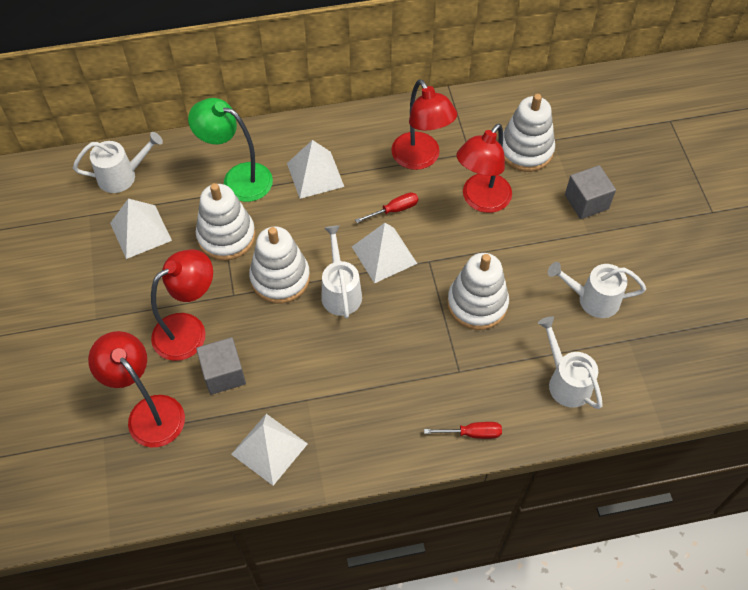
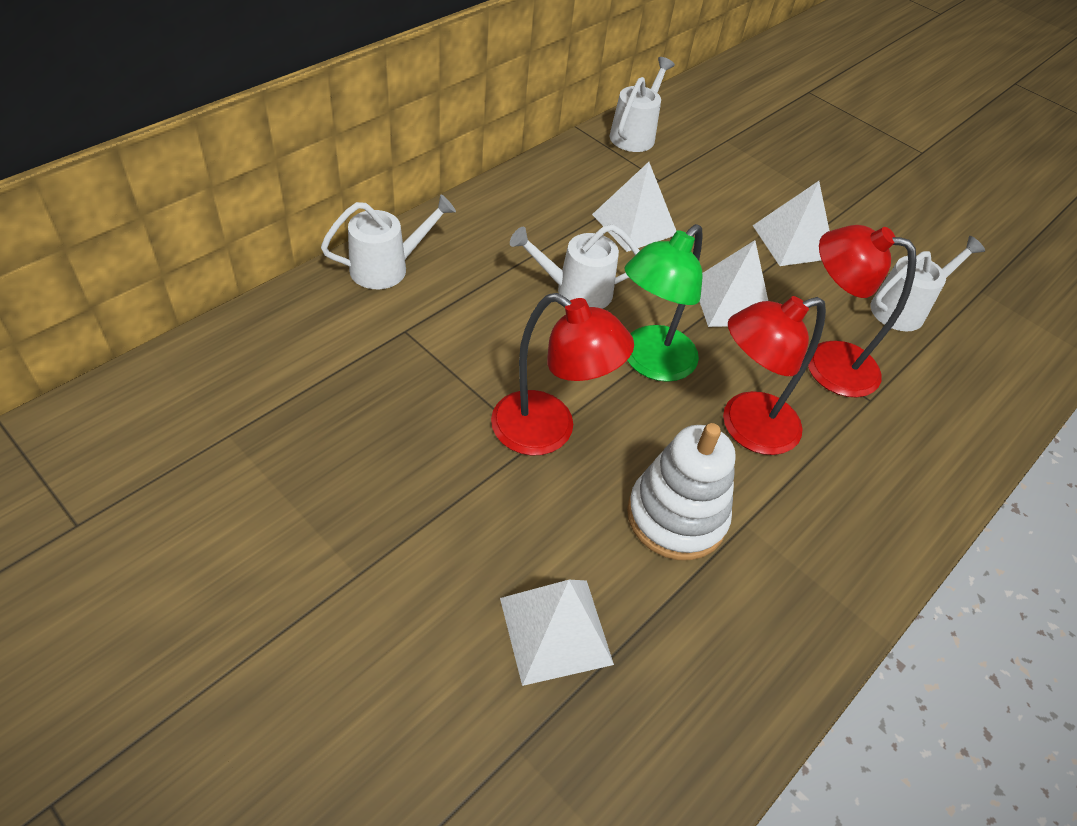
grey cube: 2 -> 0
red lamp: 4 -> 3
red screwdriver: 2 -> 0
white stacking toy: 4 -> 1

